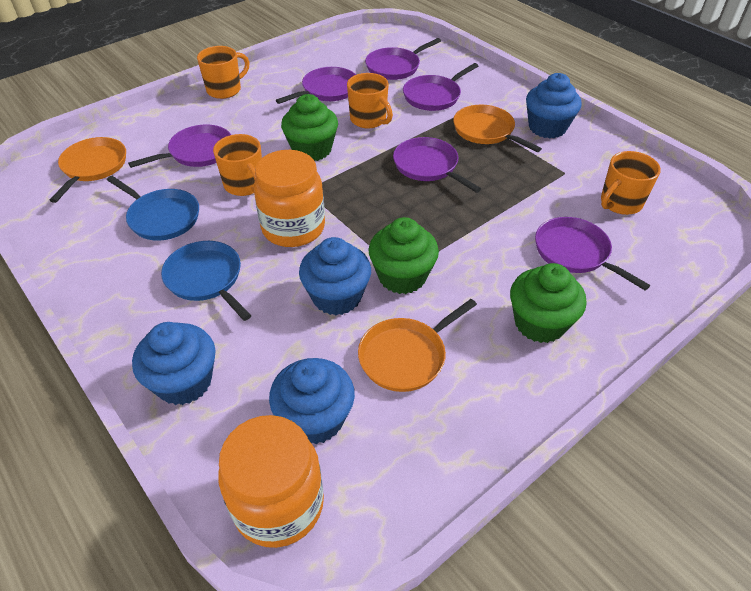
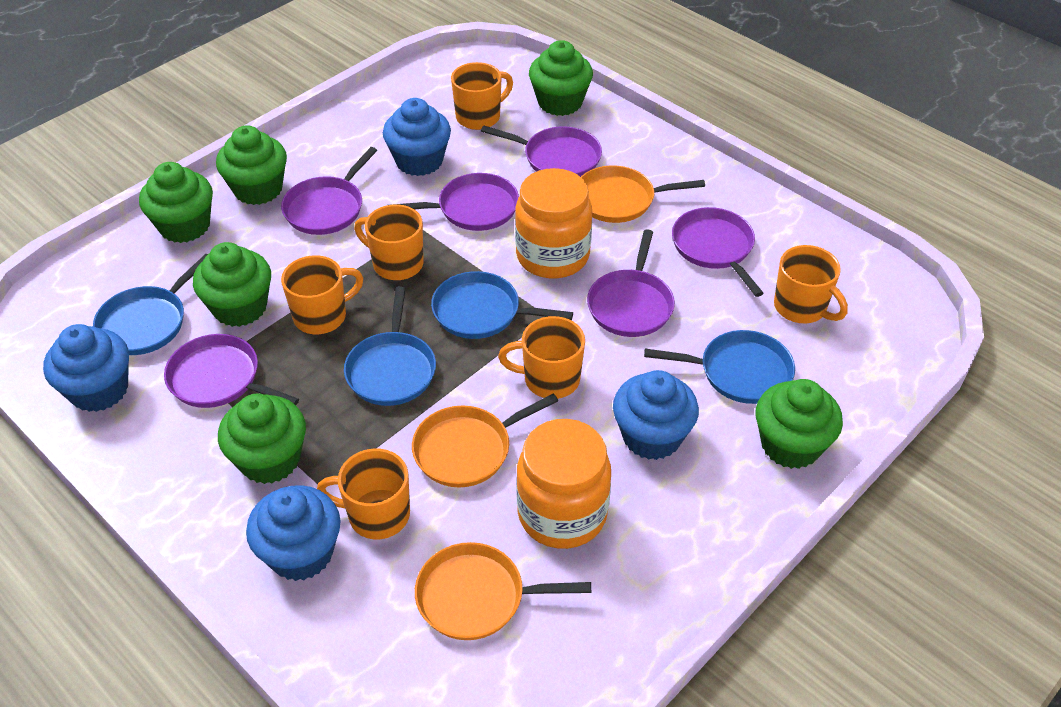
blue pan: 2 -> 4
green cupcake: 3 -> 6
orange mug: 4 -> 6

